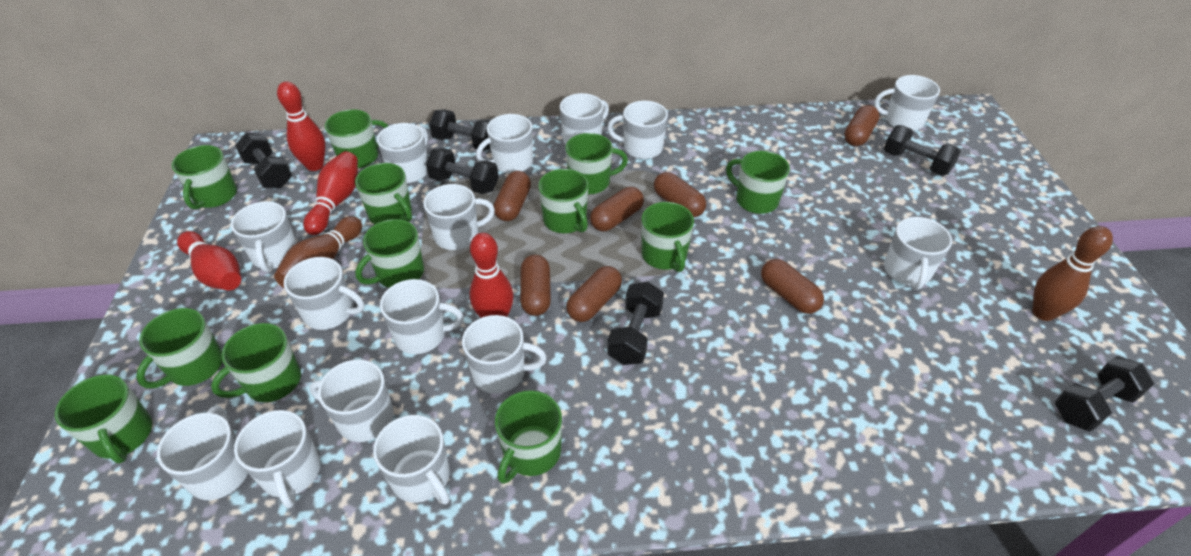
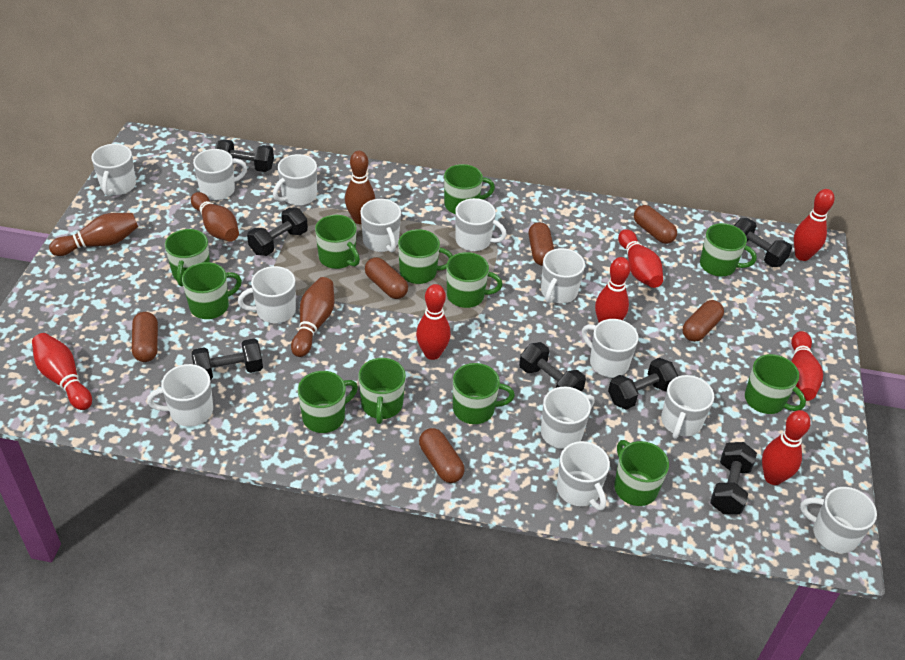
black dumbbell: 6 -> 7
brown bowling pin: 2 -> 4
brown capsule: 7 -> 6
red bowling pin: 4 -> 7
white mug: 15 -> 13

